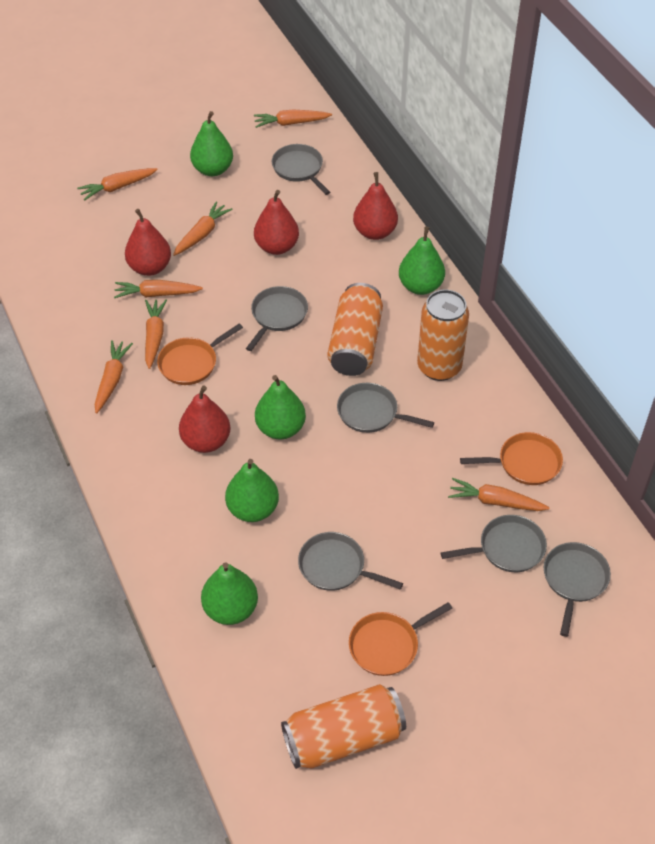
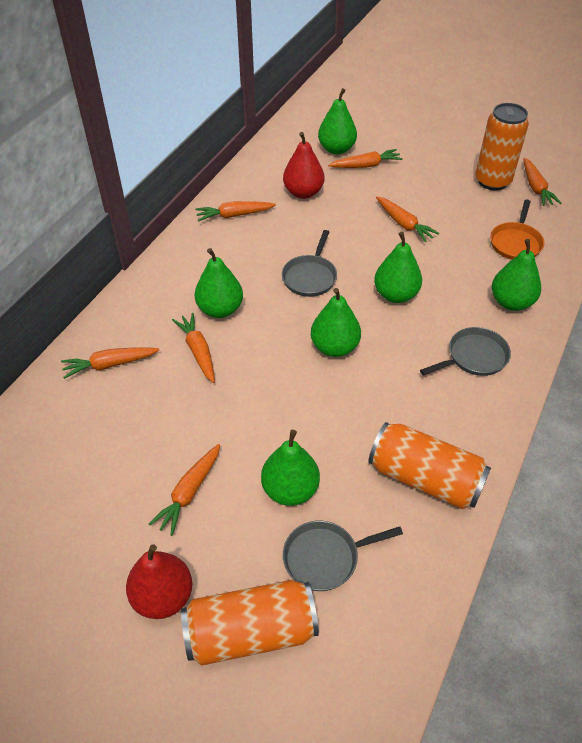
green pear: 5 -> 6
grey pan: 6 -> 3
orange pan: 3 -> 1
red pear: 4 -> 2

